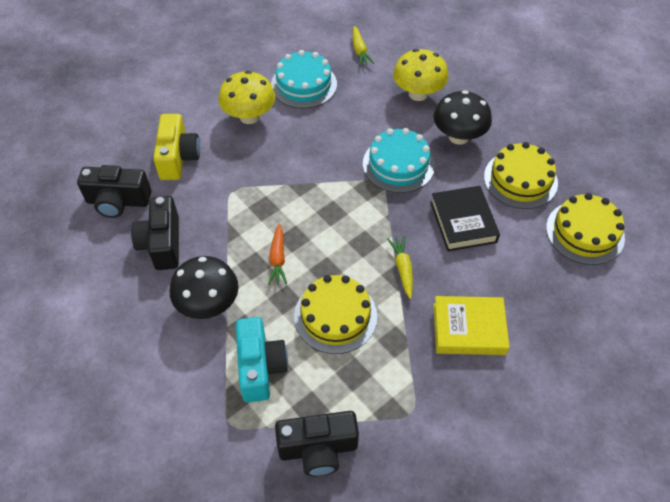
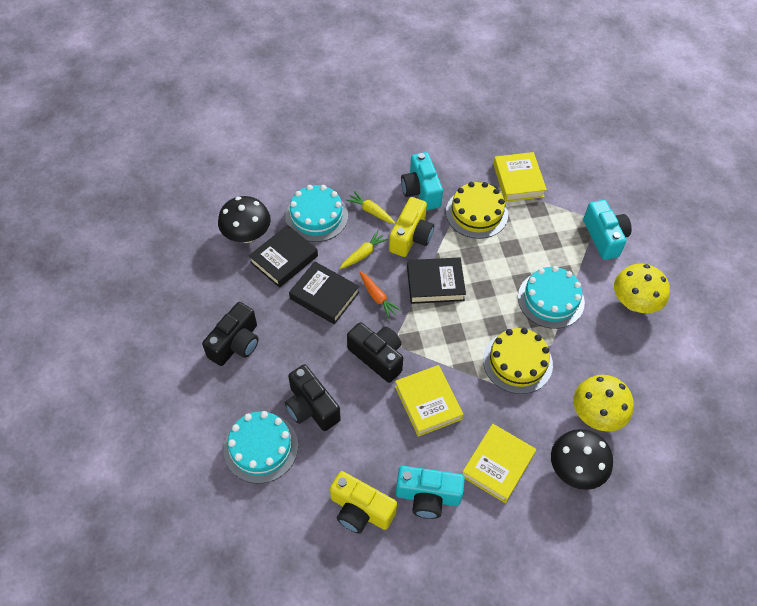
black book: 1 -> 3
turquoise cake: 2 -> 3
turquoise camera: 1 -> 3
yellow book: 1 -> 3
yellow cake: 3 -> 2
yellow camera: 1 -> 2

